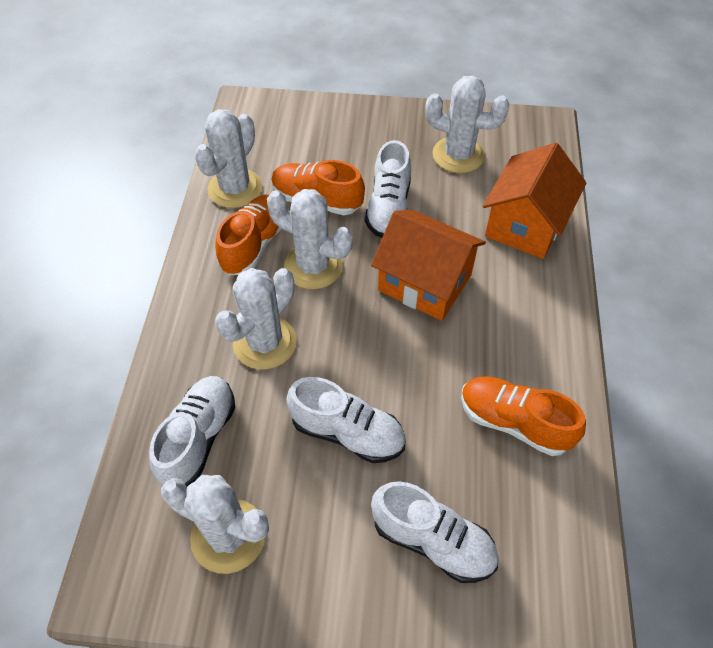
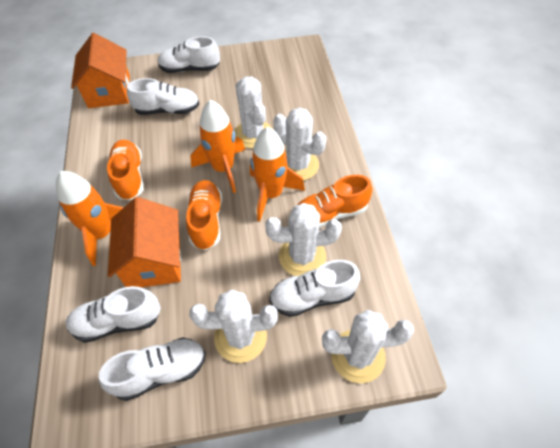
orange rocket: 0 -> 3
white shoe: 4 -> 5

